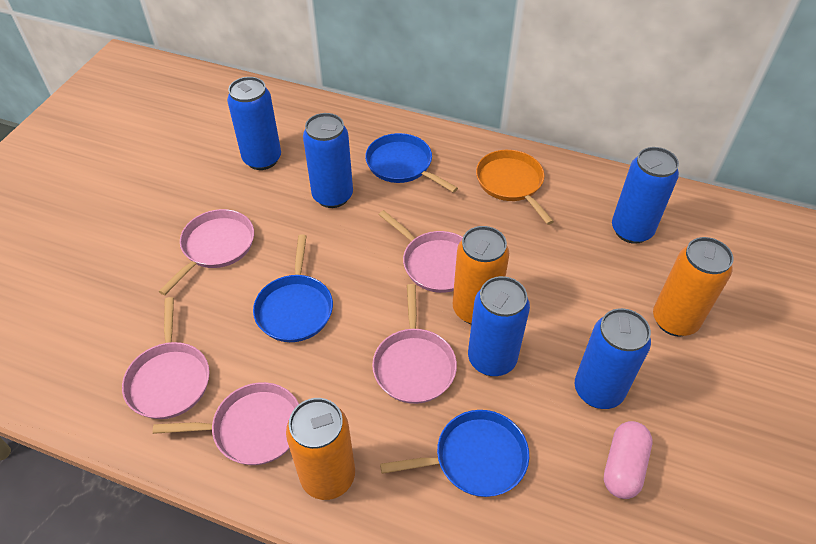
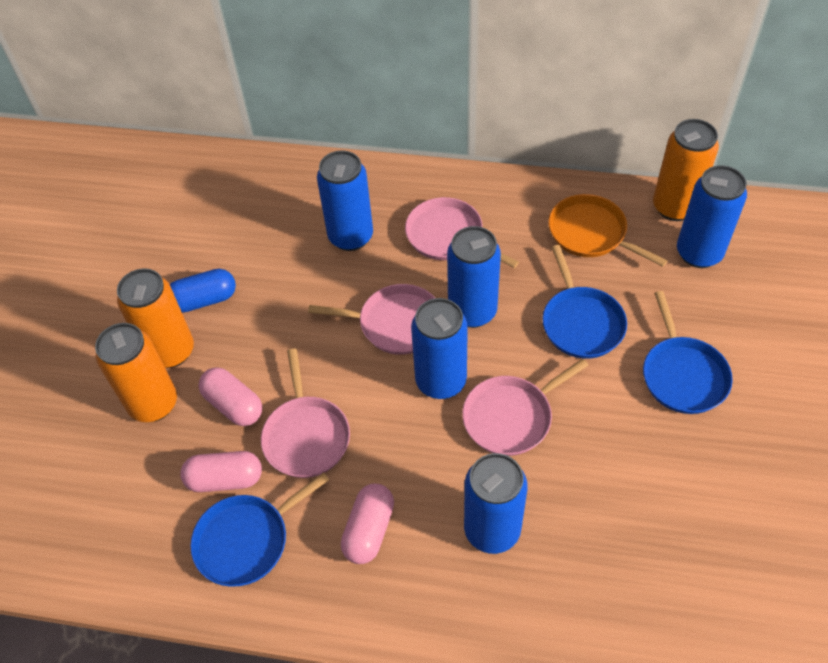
blue capsule: 0 -> 1
pink capsule: 1 -> 3
pink pan: 5 -> 4

